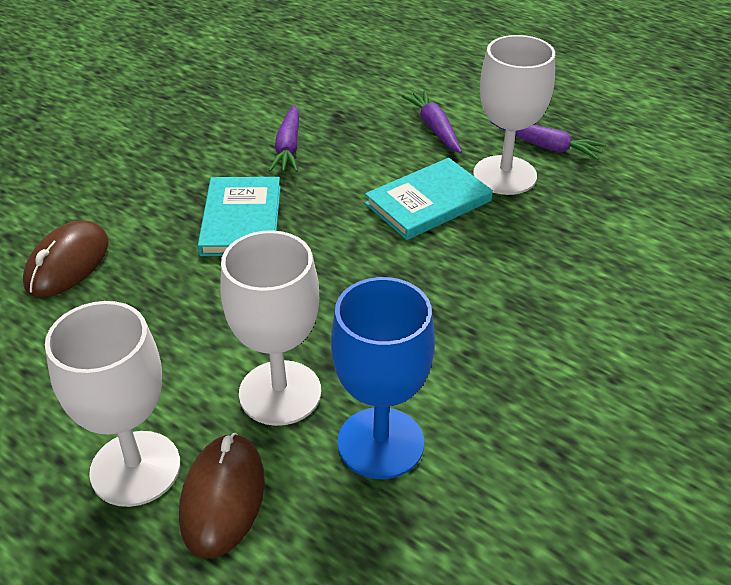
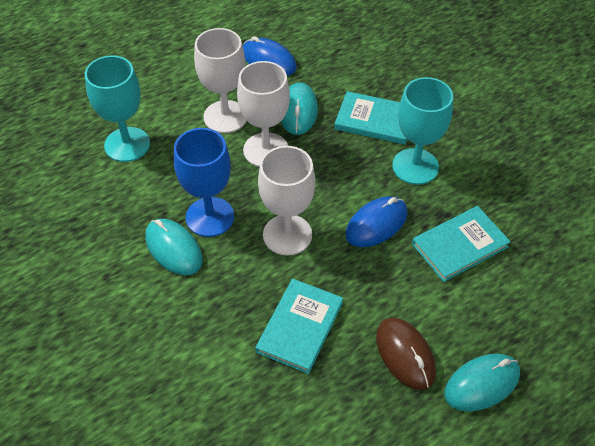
blue mouse: 0 -> 2
brown mouse: 2 -> 1
purple carrot: 3 -> 0
turquoise book: 2 -> 3
turquoise goblet: 0 -> 2
turquoise mouse: 0 -> 3

